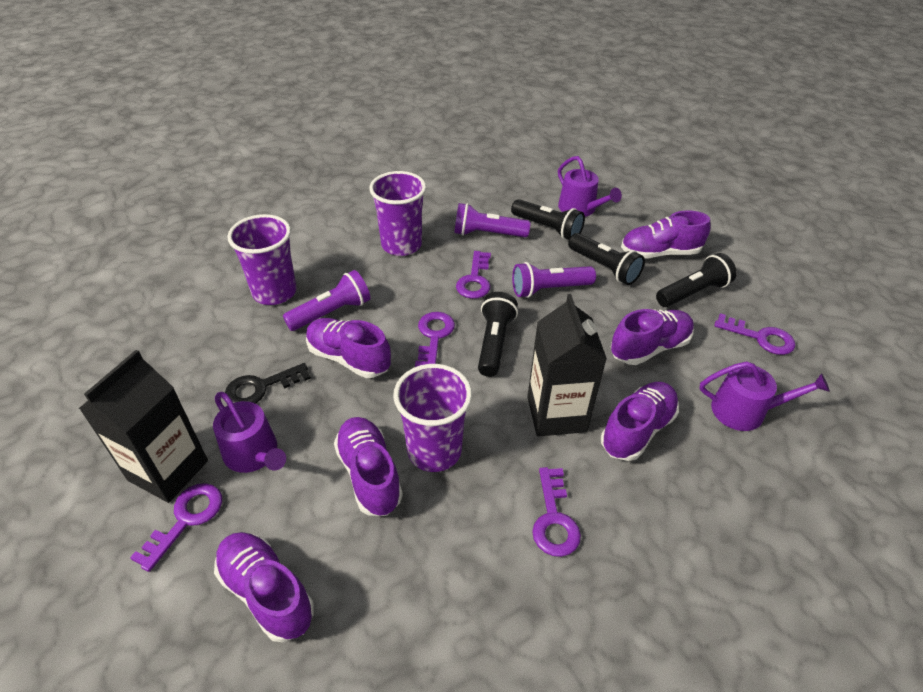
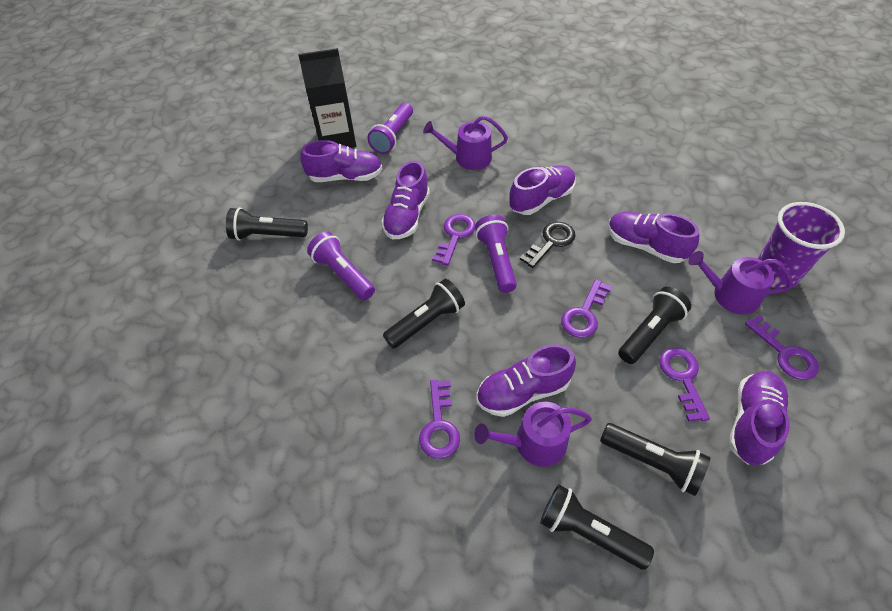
black carton: 2 -> 1
black flashlight: 4 -> 5
purple cup: 3 -> 1

